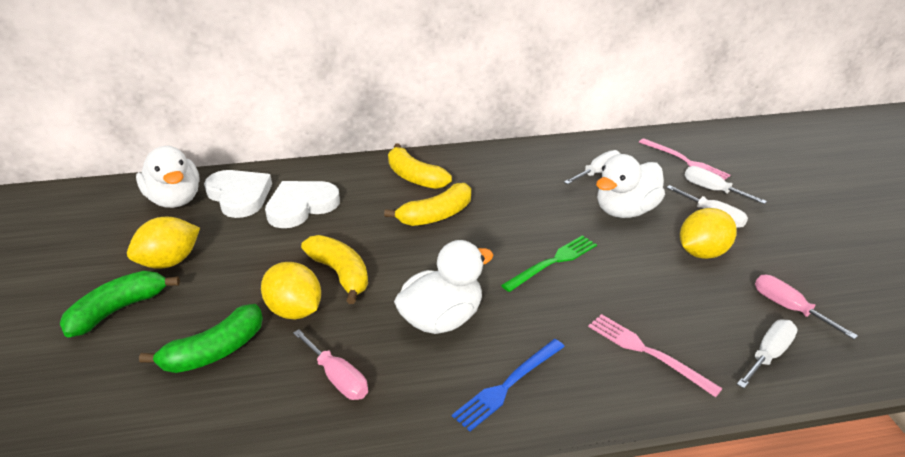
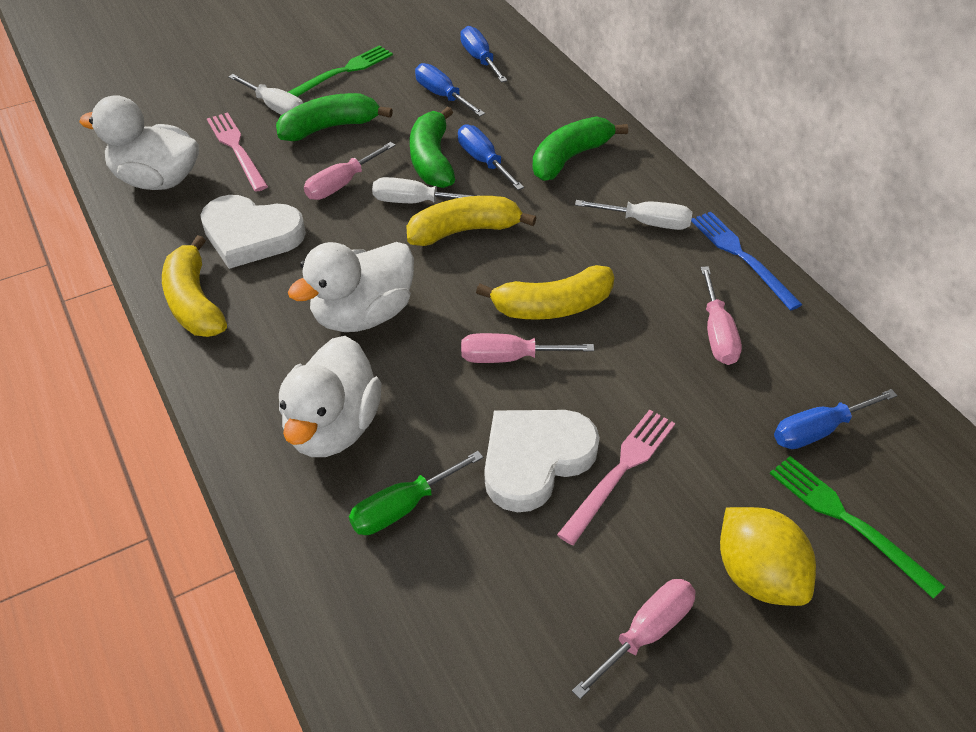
blue screwdriver: 0 -> 4
green banana: 2 -> 3
green fork: 1 -> 2
green screwdriver: 0 -> 1
pink screwdriver: 2 -> 4
white screwdriver: 4 -> 3
yellow lemon: 3 -> 1

